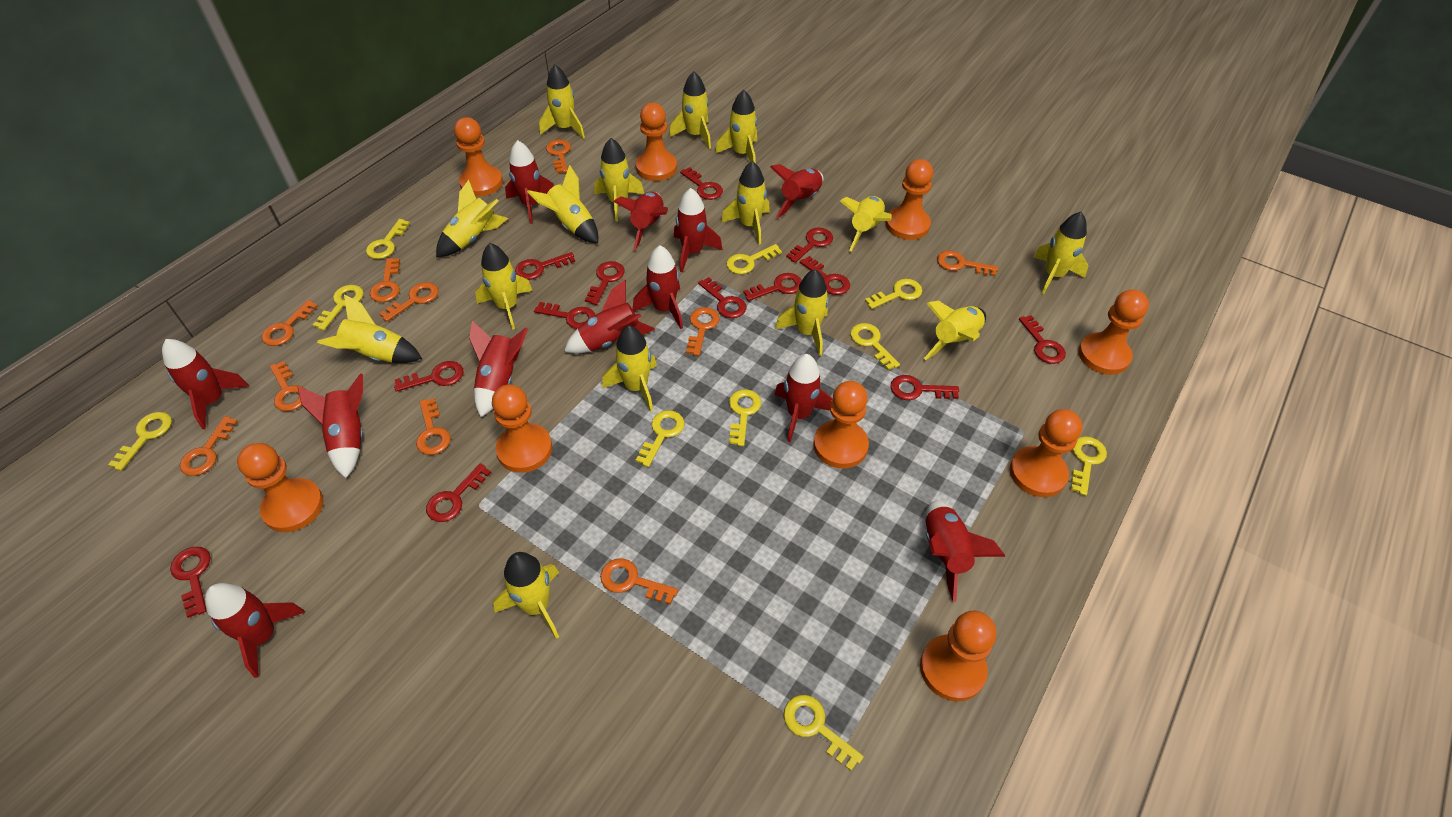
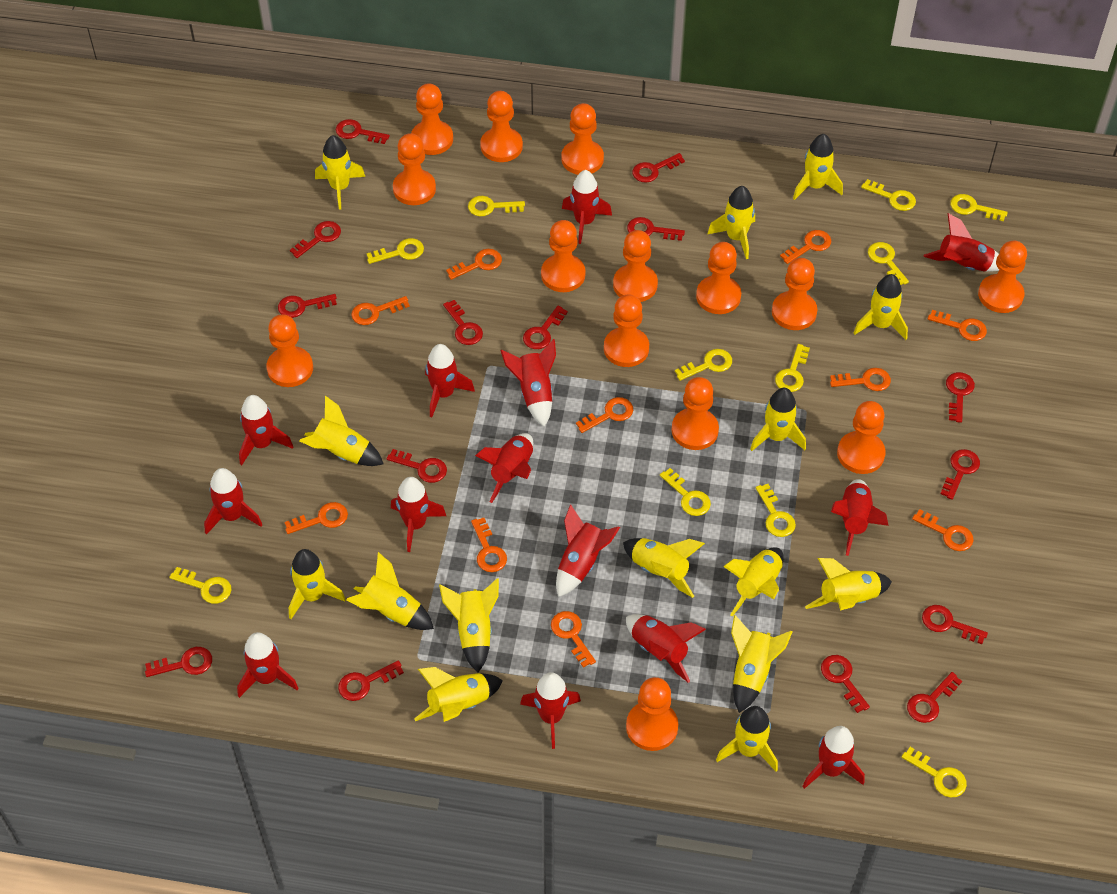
orange pawn: 9 -> 14
red key: 13 -> 15
red rocket: 12 -> 14
yellow key: 10 -> 11

